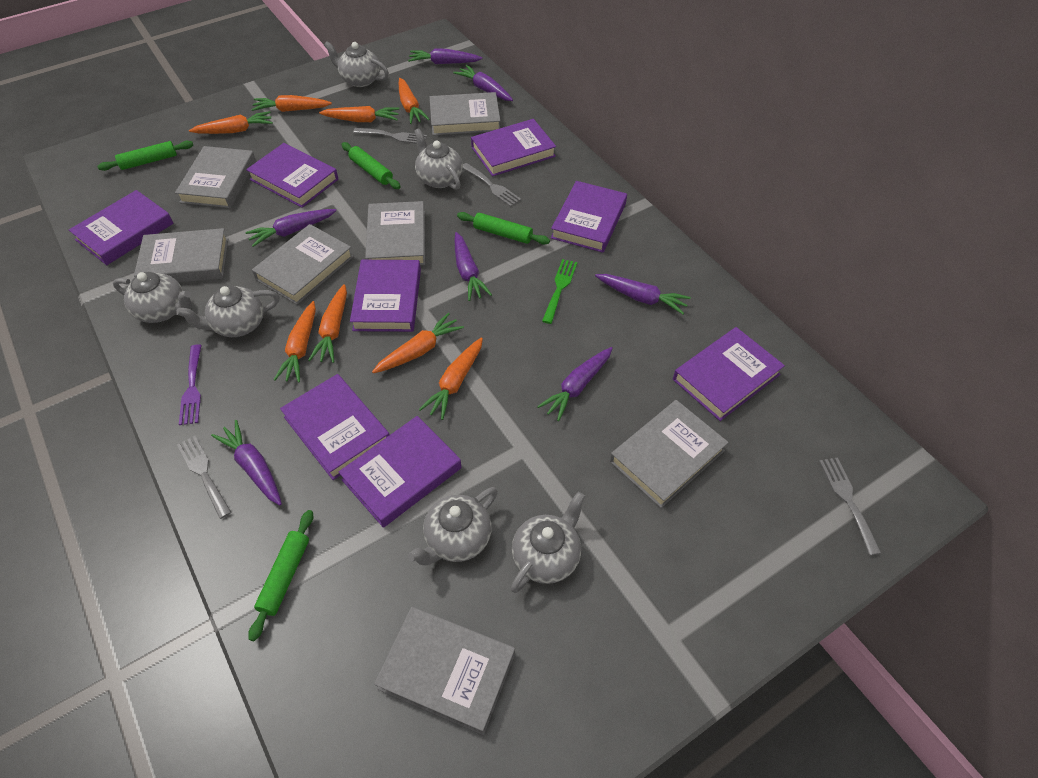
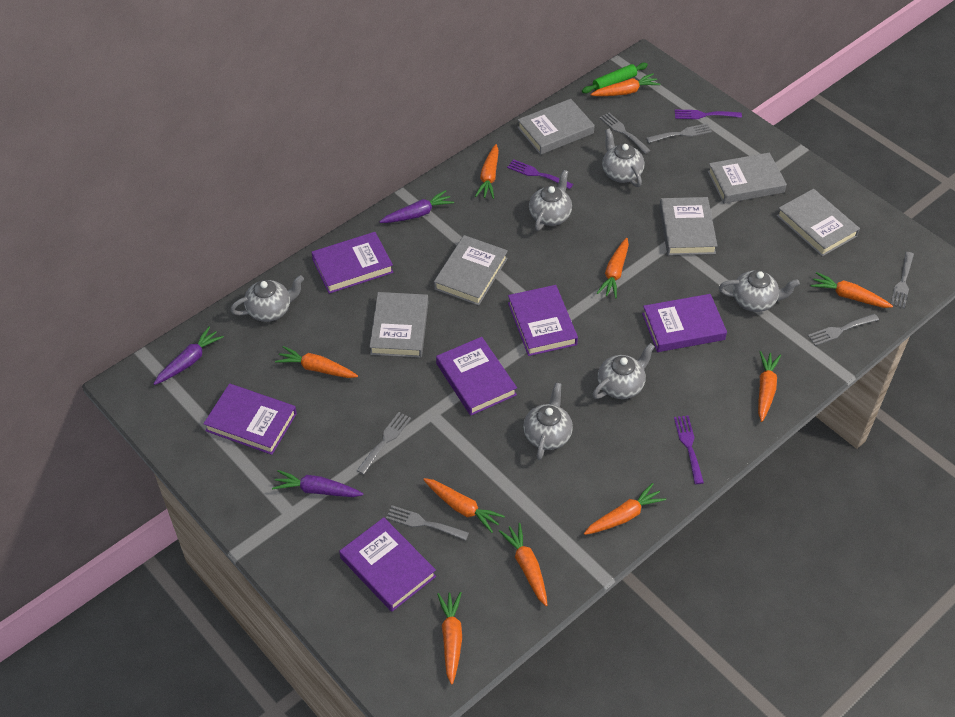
green fork: 1 -> 0
green rolling pin: 4 -> 1
grey book: 7 -> 6
grey fork: 4 -> 6
orange carrot: 8 -> 10
purple book: 8 -> 6
purple carrot: 7 -> 3
purple fork: 1 -> 3

